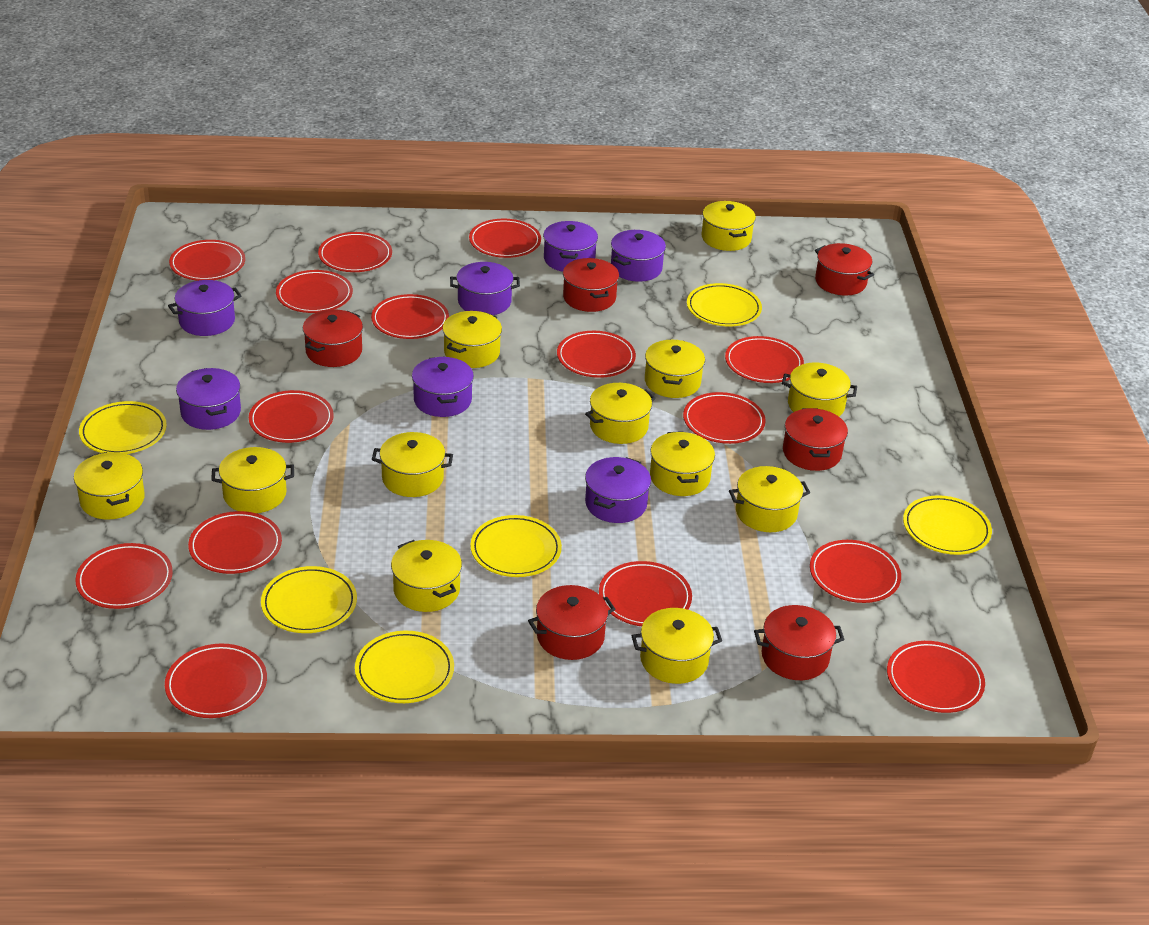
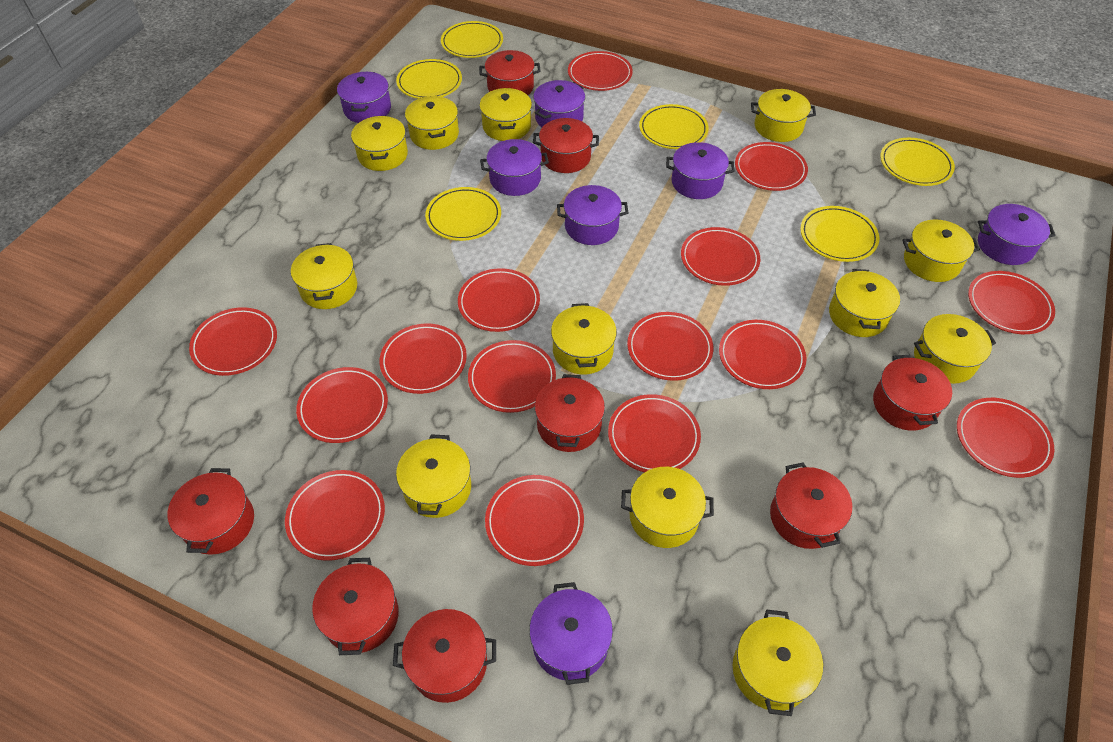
red pot: 6 -> 8

